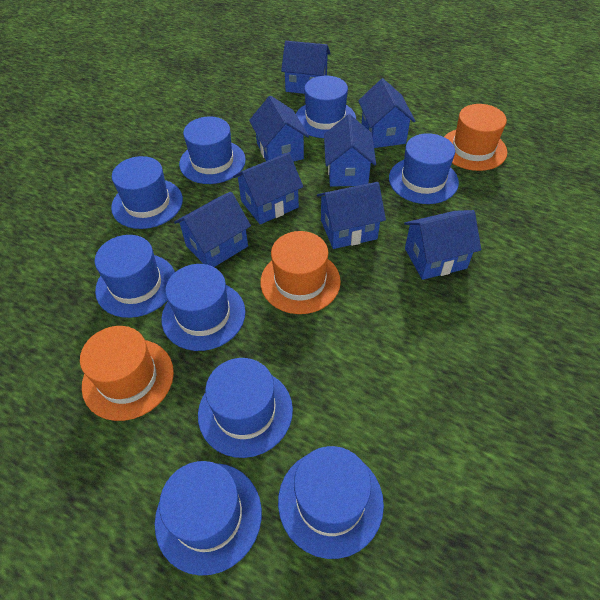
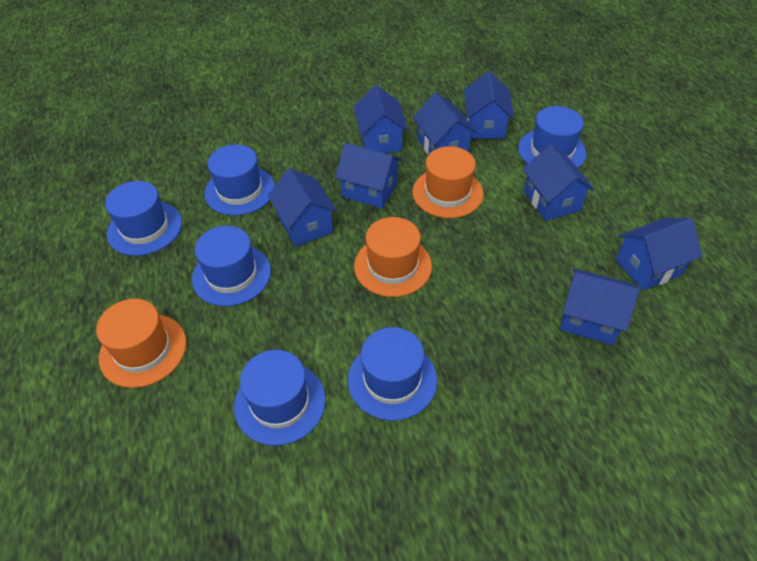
blue hat: 9 -> 6

